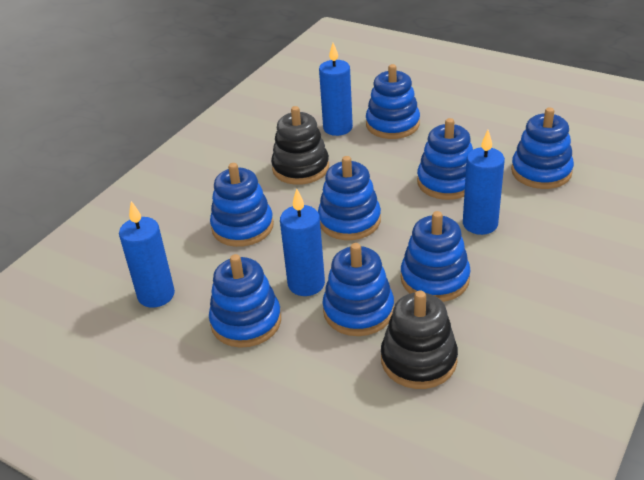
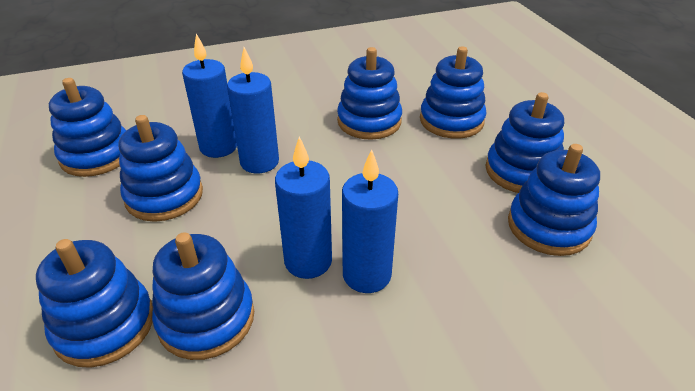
black stacking toy: 2 -> 0

